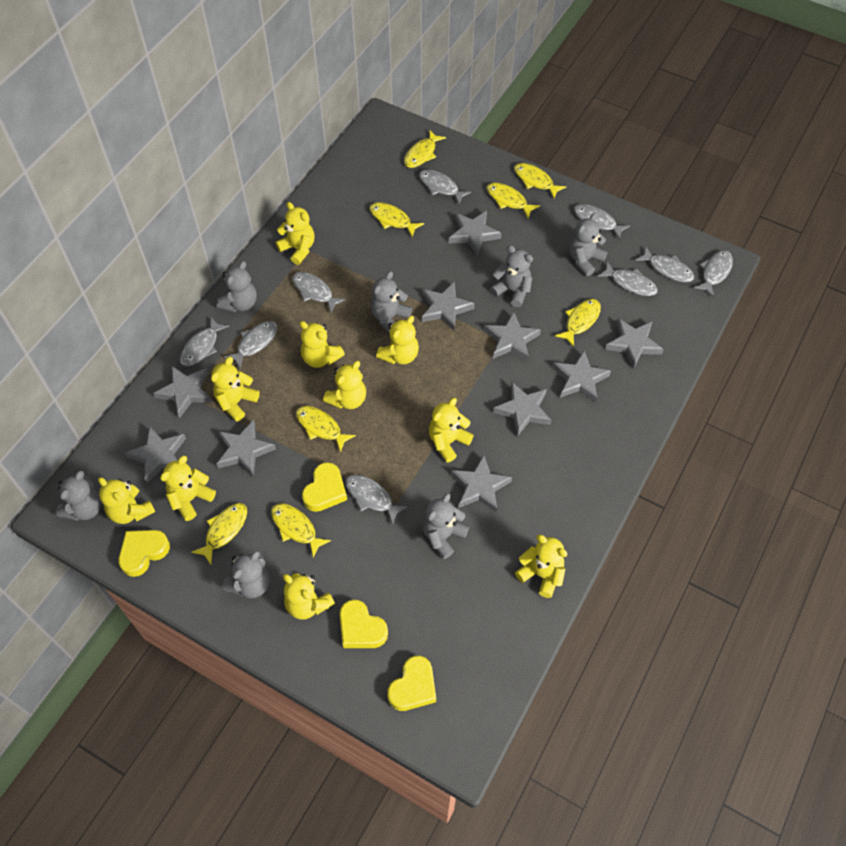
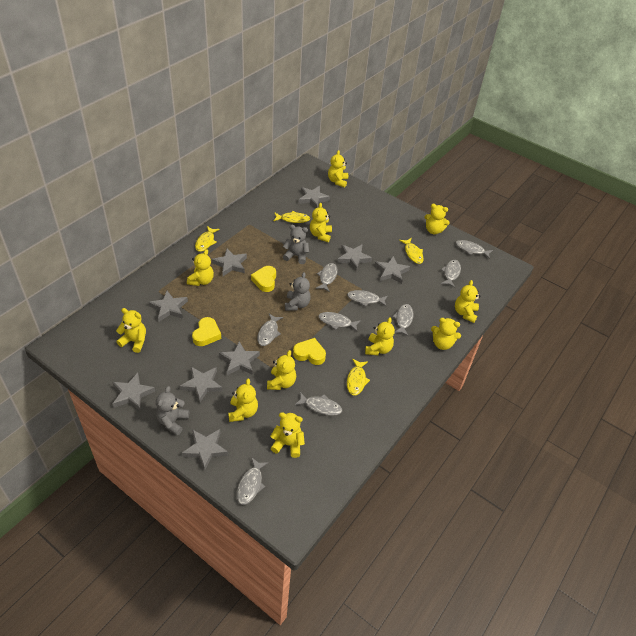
grey star: 10 -> 9
grey teddy bear: 7 -> 3
yellow fish: 8 -> 4
yellow heart: 4 -> 3
yellow teddy bear: 10 -> 11

